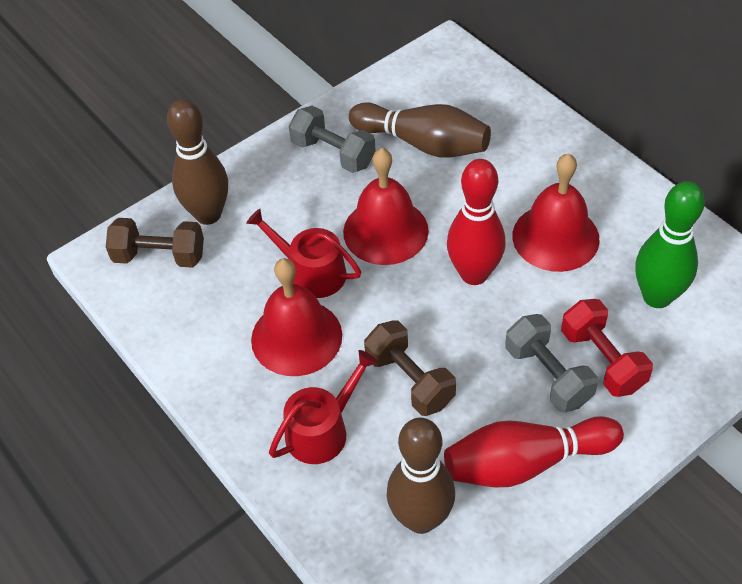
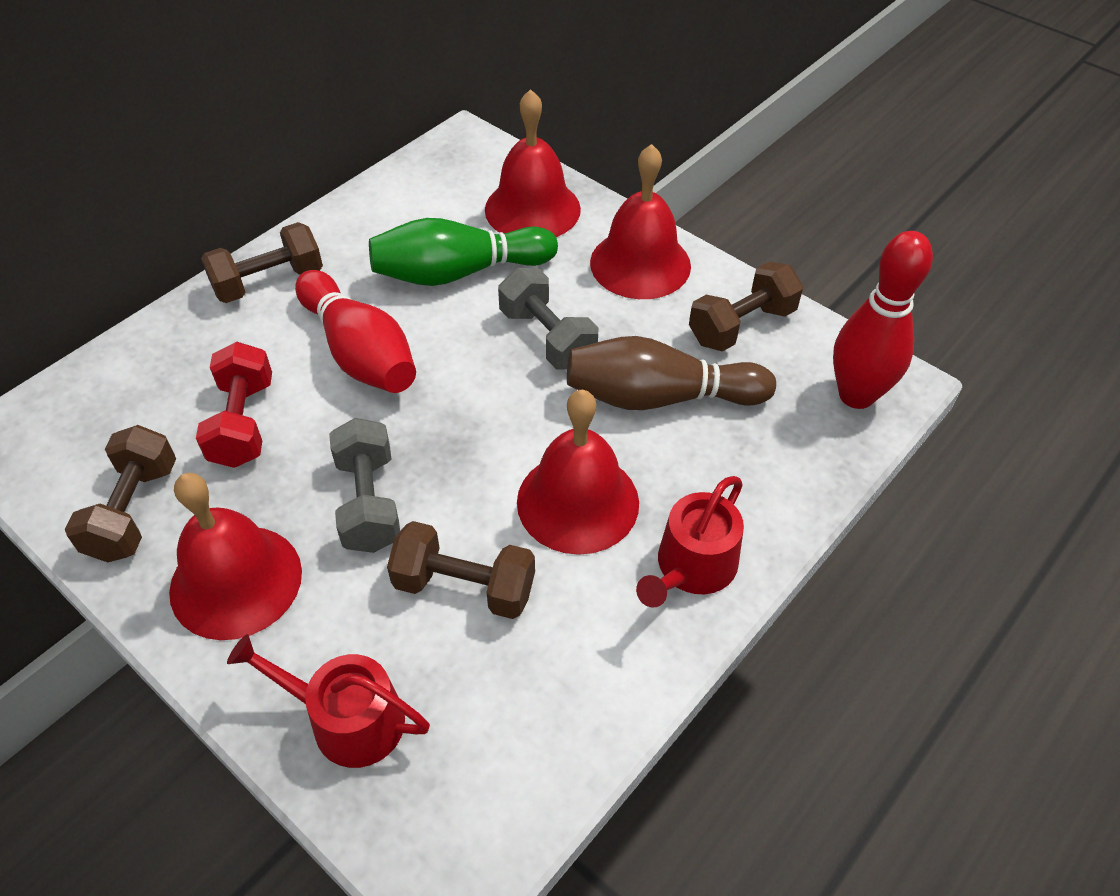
brown bowling pin: 3 -> 1
brown dumbbell: 2 -> 4
red bell: 3 -> 4

